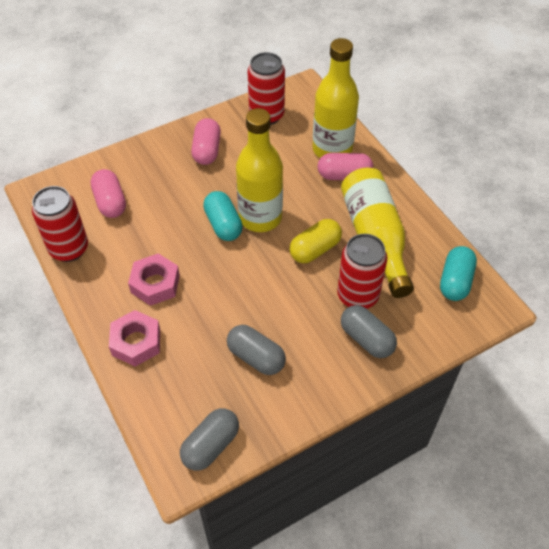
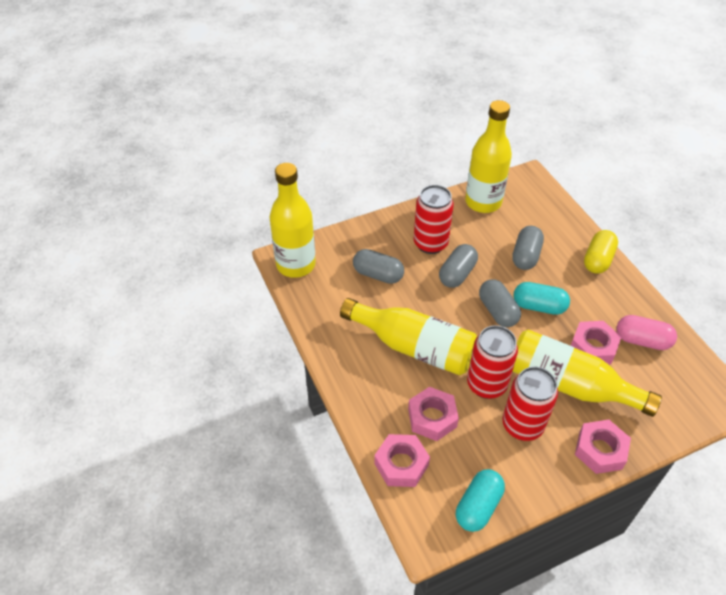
grey capsule: 3 -> 4
pink capsule: 3 -> 1
pink nut: 2 -> 4
yellow bottle: 3 -> 4

